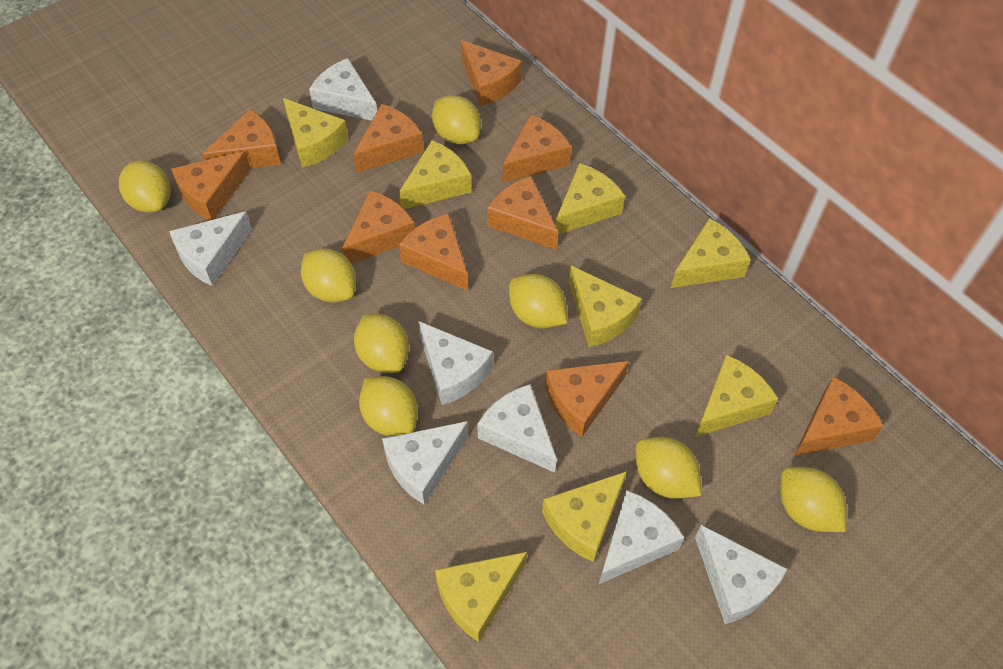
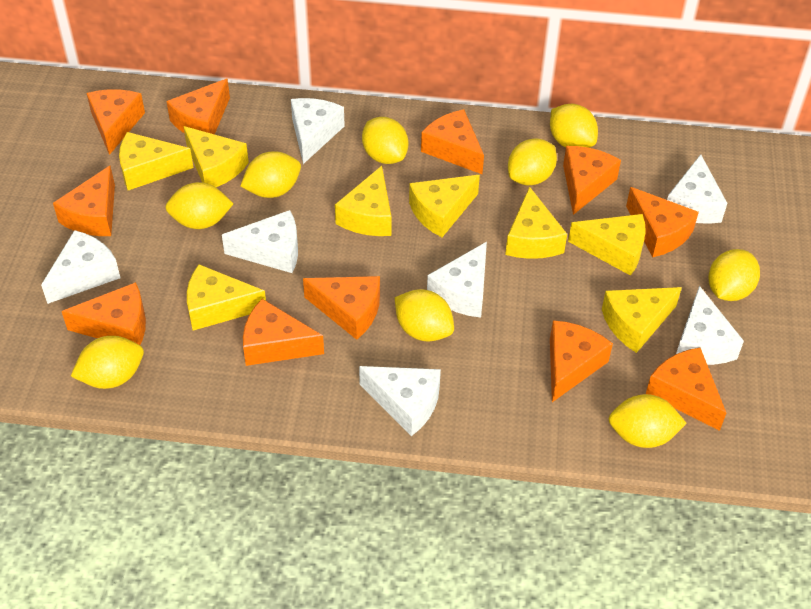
orange cheese: 10 -> 11
yellow lemon: 8 -> 9

